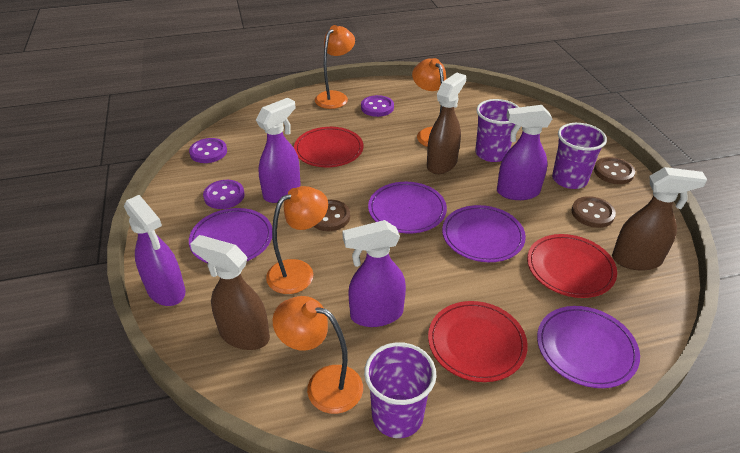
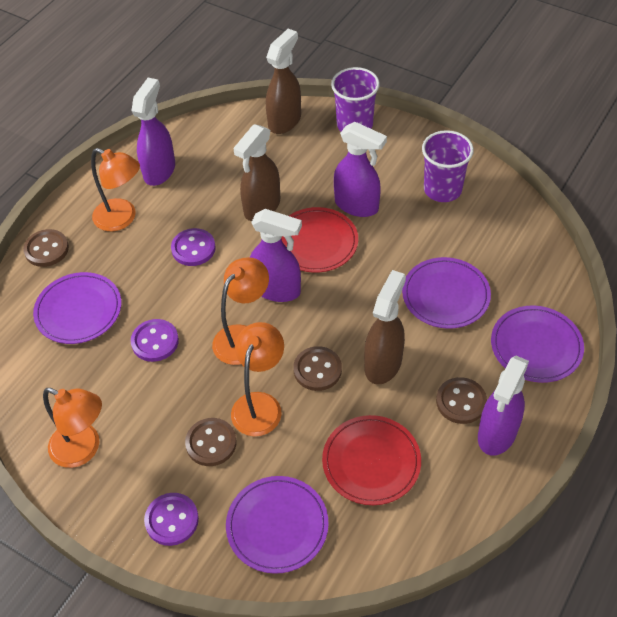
brown button: 3 -> 4
purple cup: 3 -> 2
red plate: 3 -> 2

